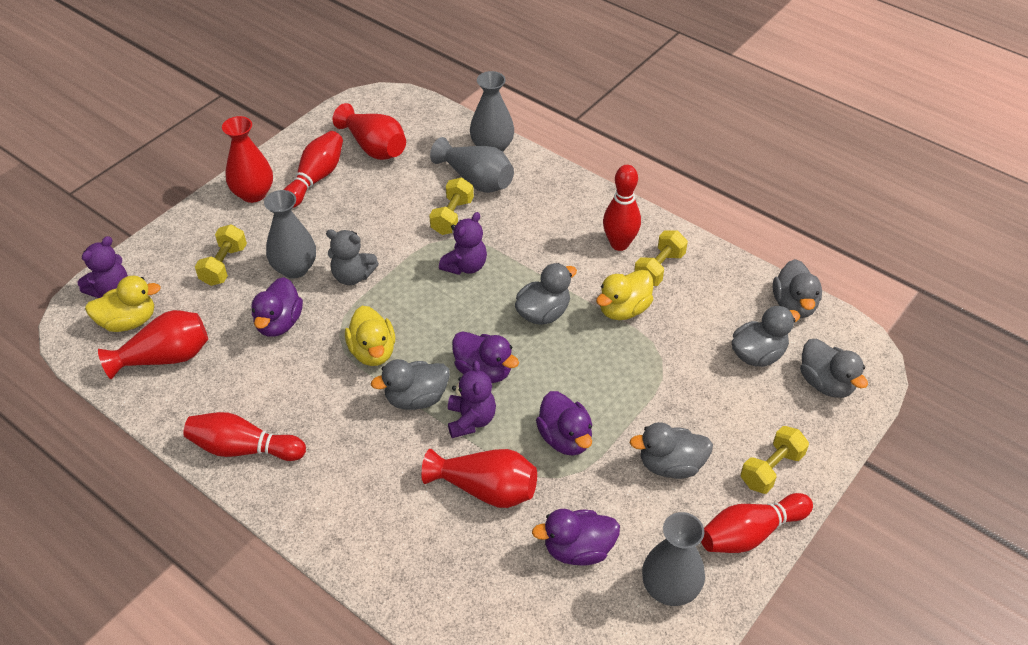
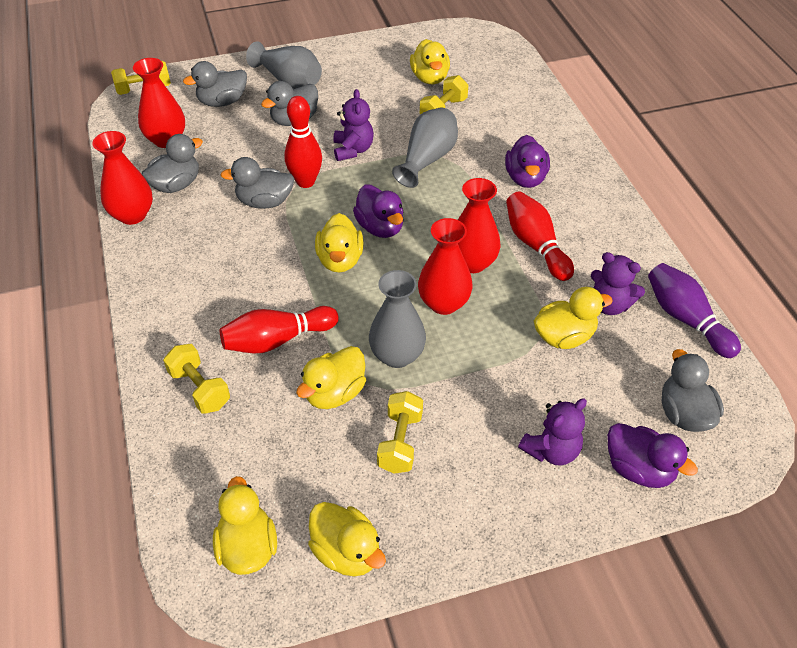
grey duck: 6 -> 5
grey teddy bear: 1 -> 0
grey vase: 4 -> 3
purple bowling pin: 0 -> 1
purple duck: 4 -> 3
red bowling pin: 4 -> 3
yellow duck: 3 -> 6

